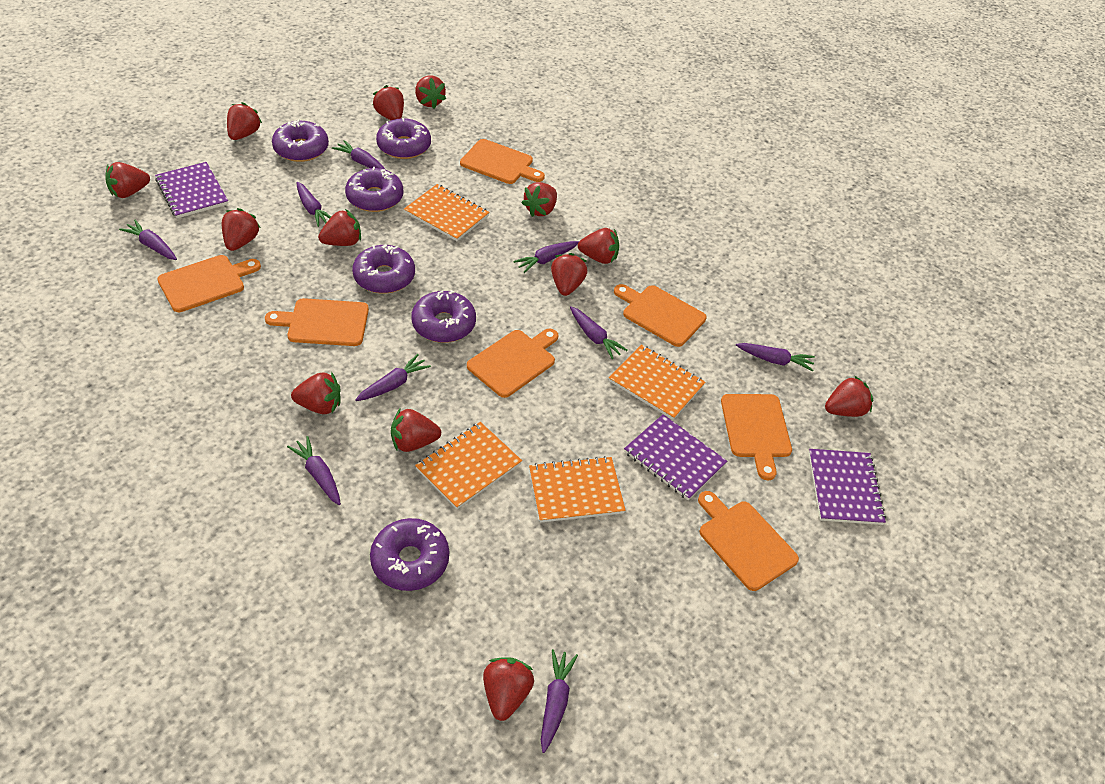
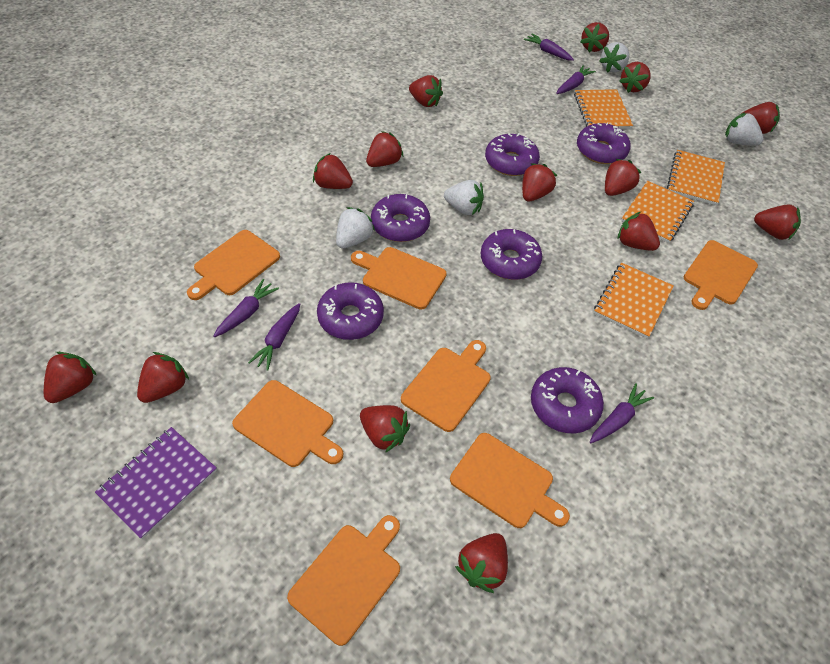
purple carrot: 9 -> 5
purple notebook: 3 -> 1
red strawberry: 13 -> 14
white strawberry: 0 -> 4

